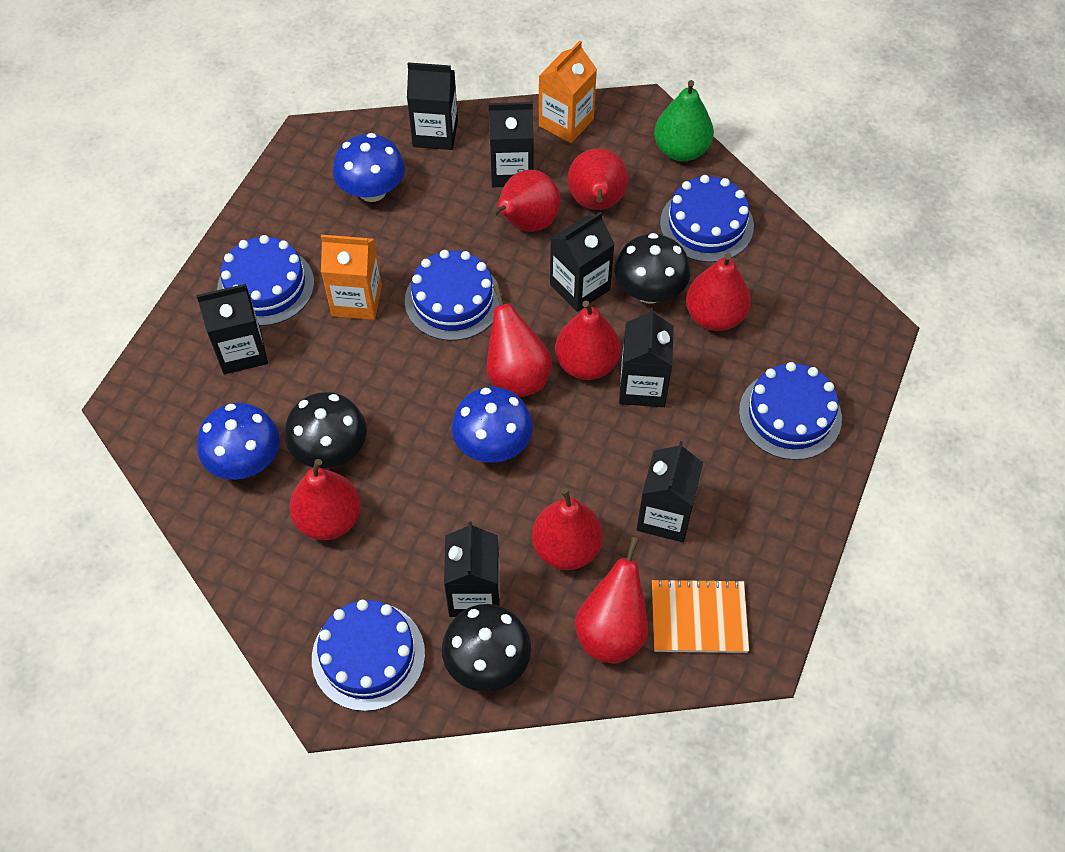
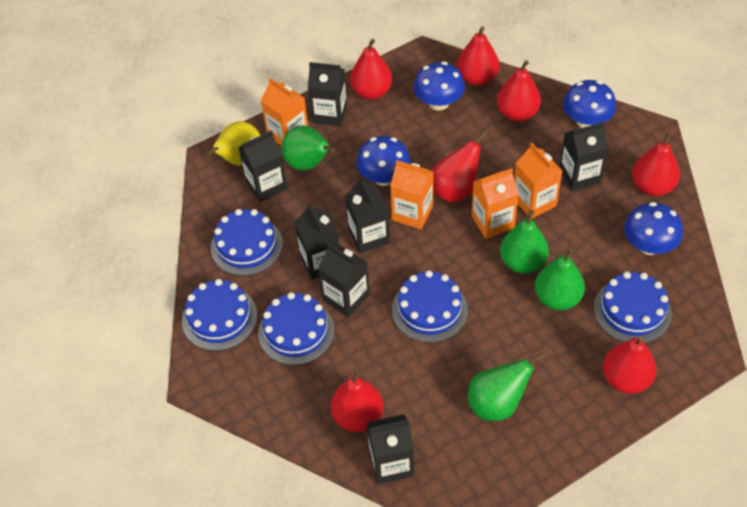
black mushroom: 3 -> 0
blue mushroom: 3 -> 4
green pear: 1 -> 4
orange carton: 2 -> 4
orange notebook: 1 -> 0
red pear: 8 -> 7
yellow pear: 0 -> 1

